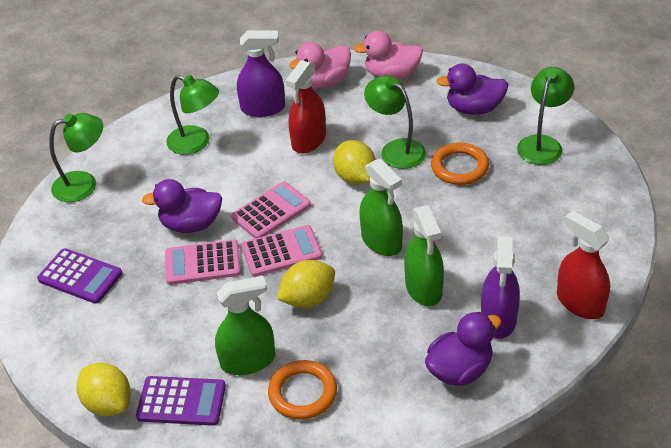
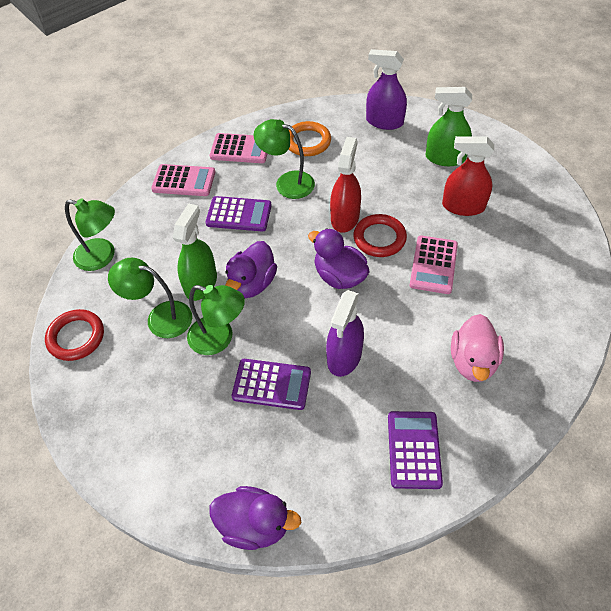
green spray bottle: 3 -> 2
orange ring: 2 -> 1
pink duck: 2 -> 1
purple calculator: 2 -> 3
red ring: 0 -> 2
yellow lemon: 3 -> 0

